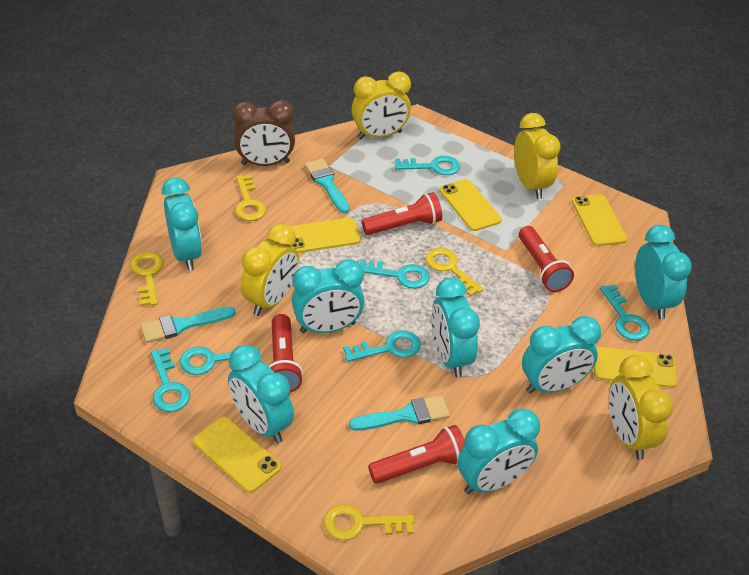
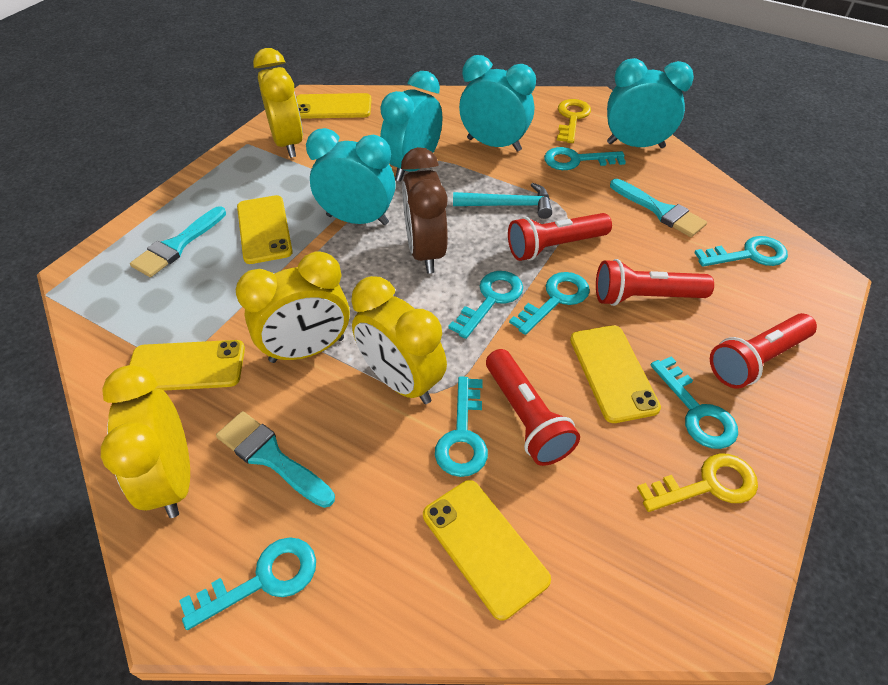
turquoise clock: 7 -> 4
turquoise hammer: 0 -> 1
turquoise key: 6 -> 7
yellow key: 4 -> 2

